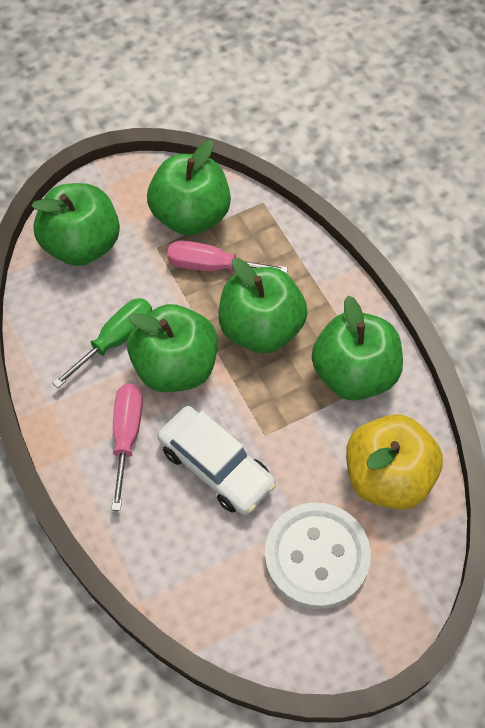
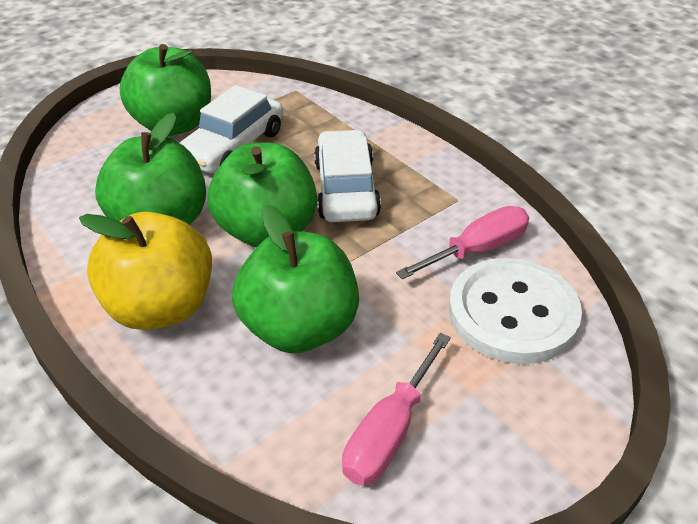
green apple: 5 -> 4
green screwdriver: 1 -> 0
white car: 1 -> 2

